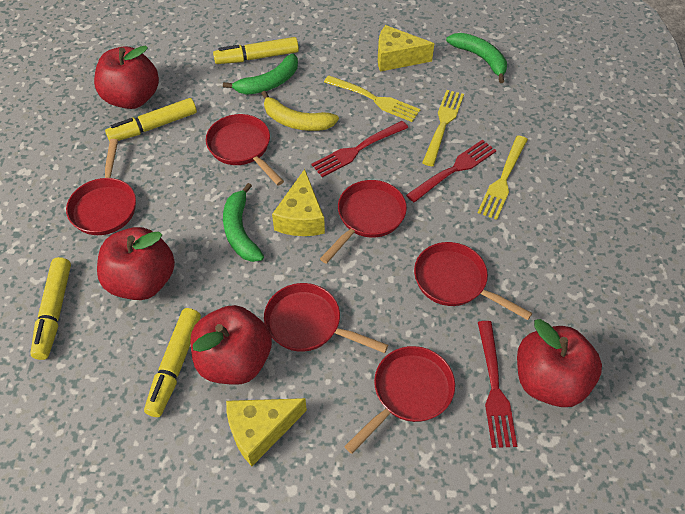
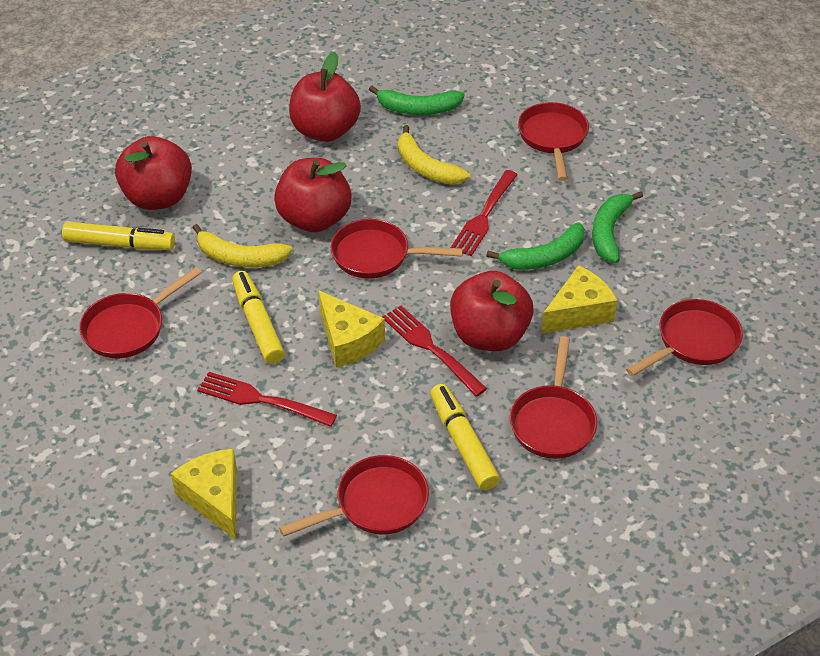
yellow banana: 1 -> 2
yellow fork: 3 -> 0
yellow marker: 4 -> 3

